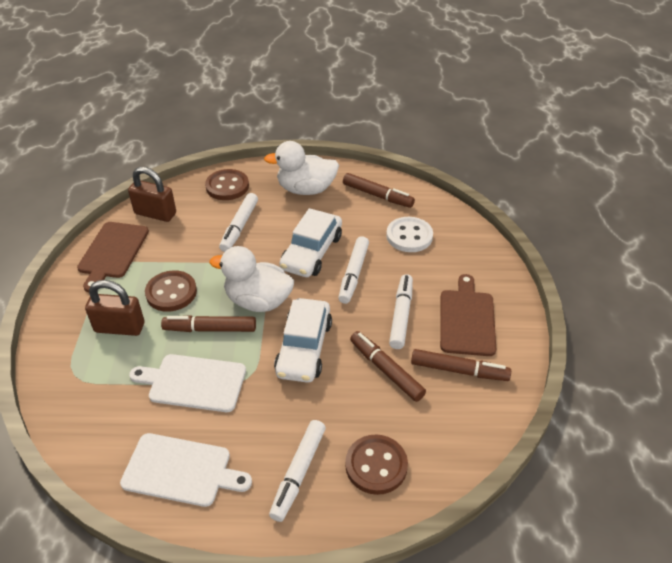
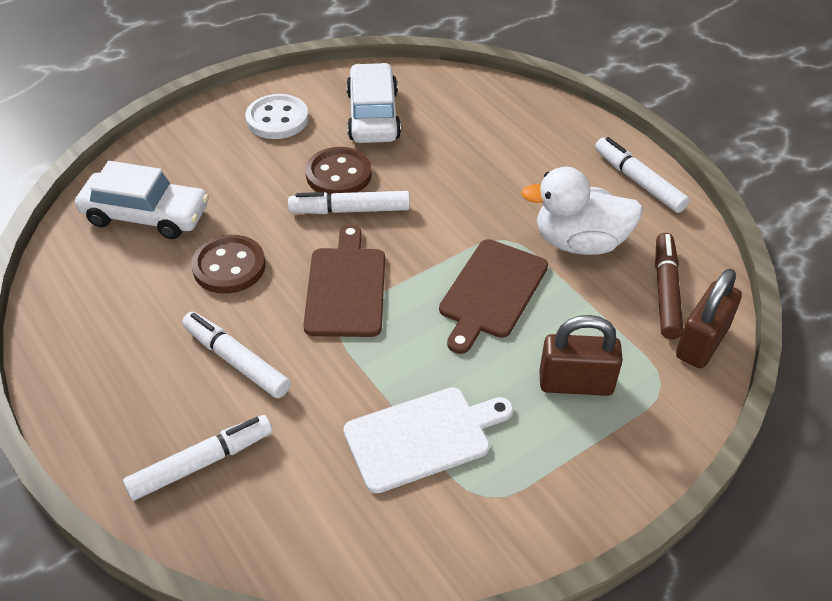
brown button: 3 -> 2
brown marker: 4 -> 1
white cutting board: 2 -> 1
white duck: 2 -> 1

